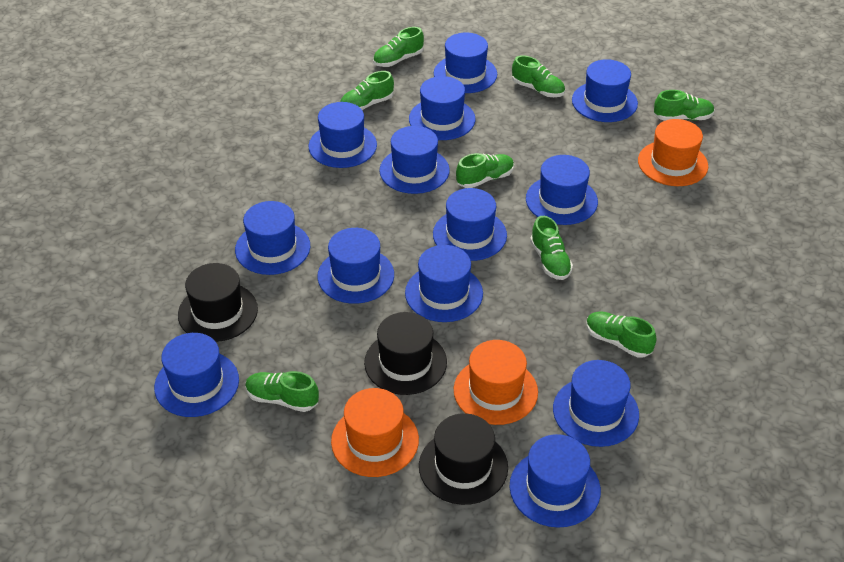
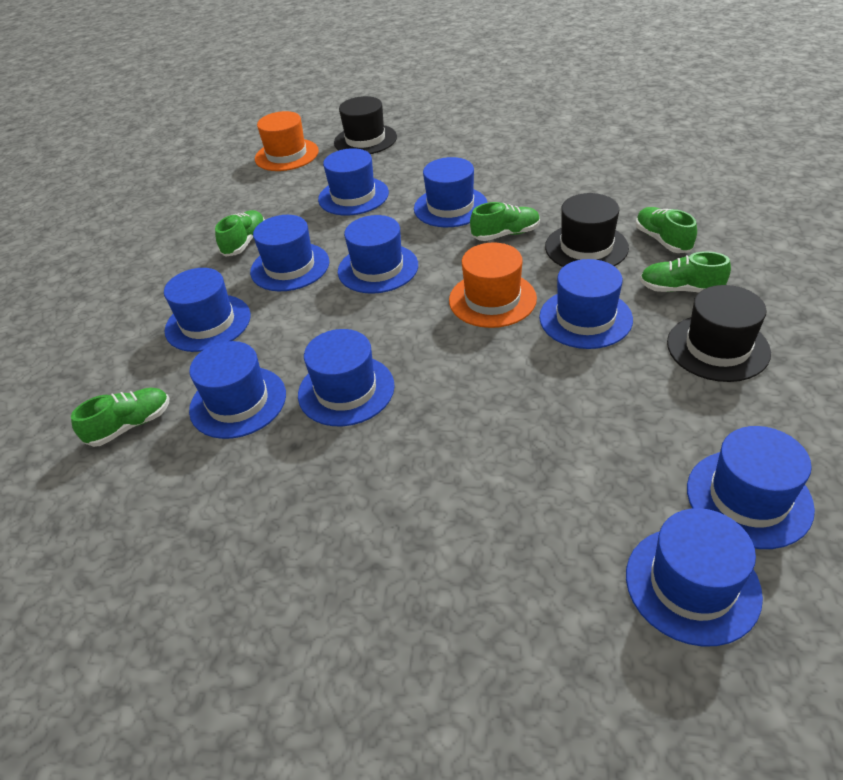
blue hat: 13 -> 10
green shoe: 8 -> 5
orange hat: 3 -> 2

